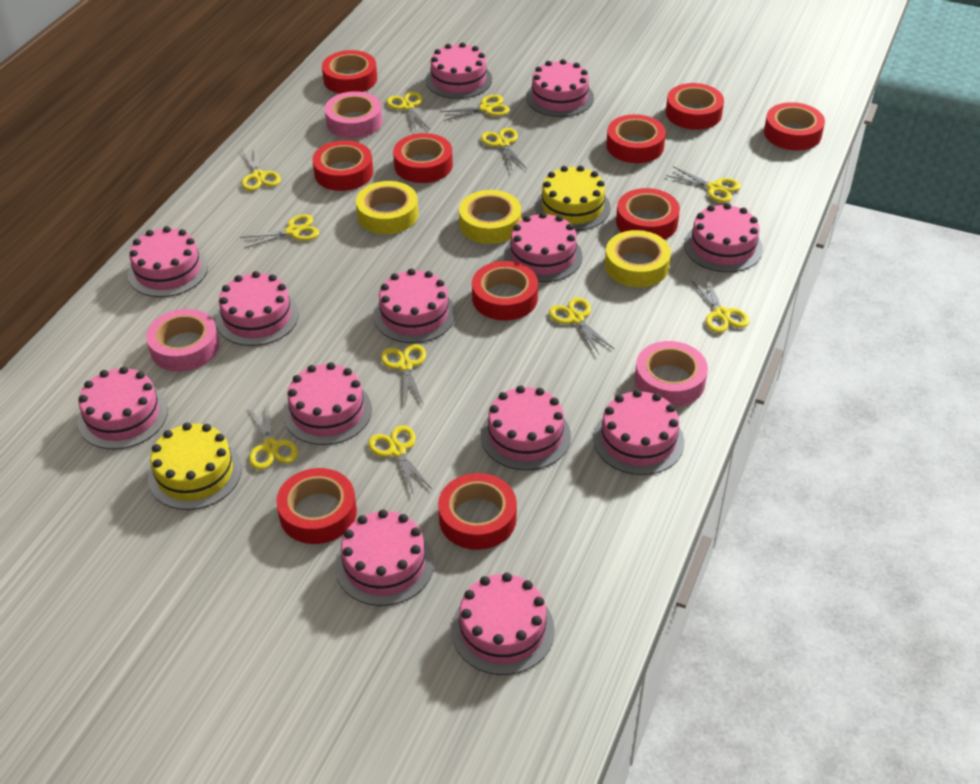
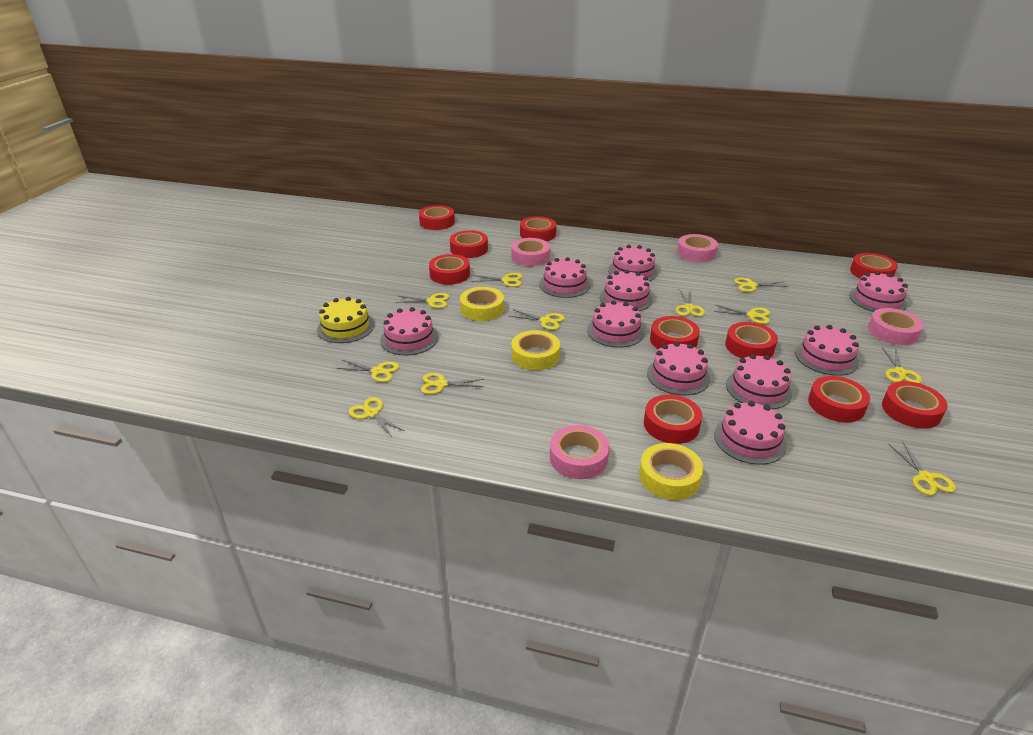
pink cake: 13 -> 10
pink tape: 3 -> 4
yellow cake: 2 -> 1

